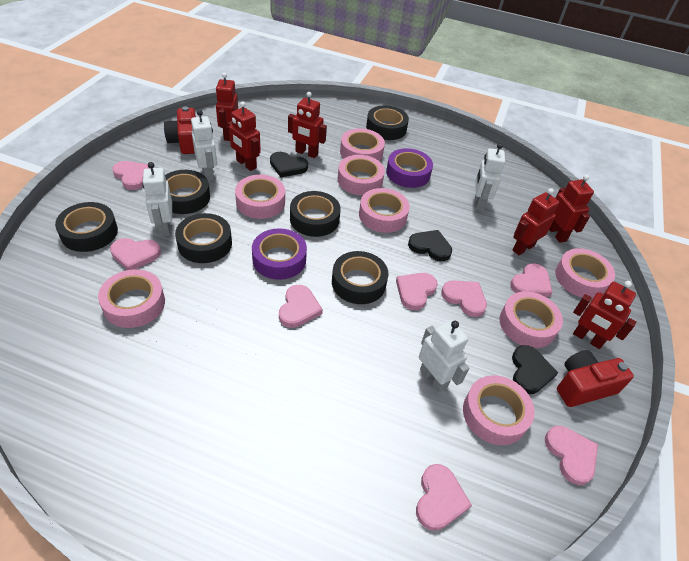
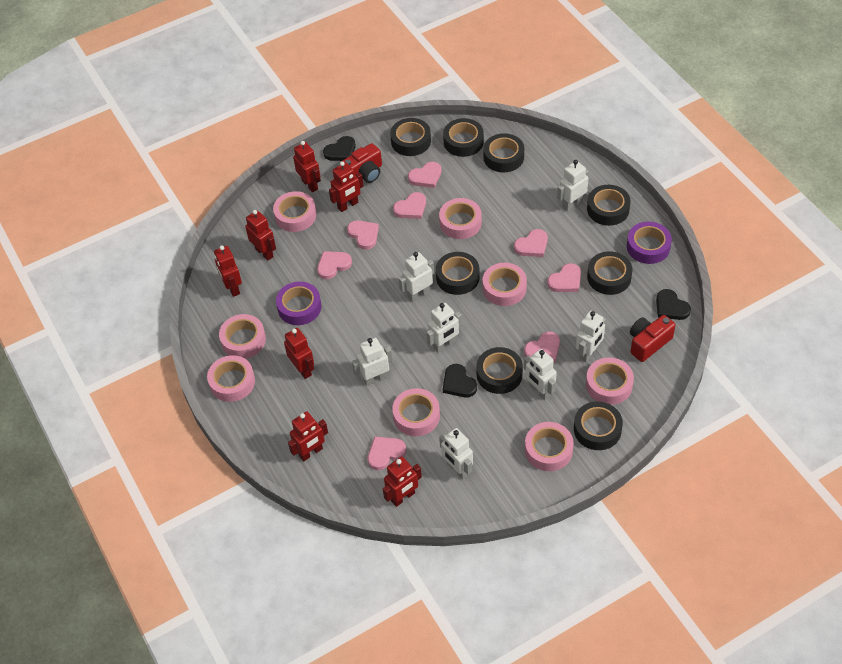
black tape: 6 -> 8
red robot: 6 -> 7
white robot: 4 -> 7

